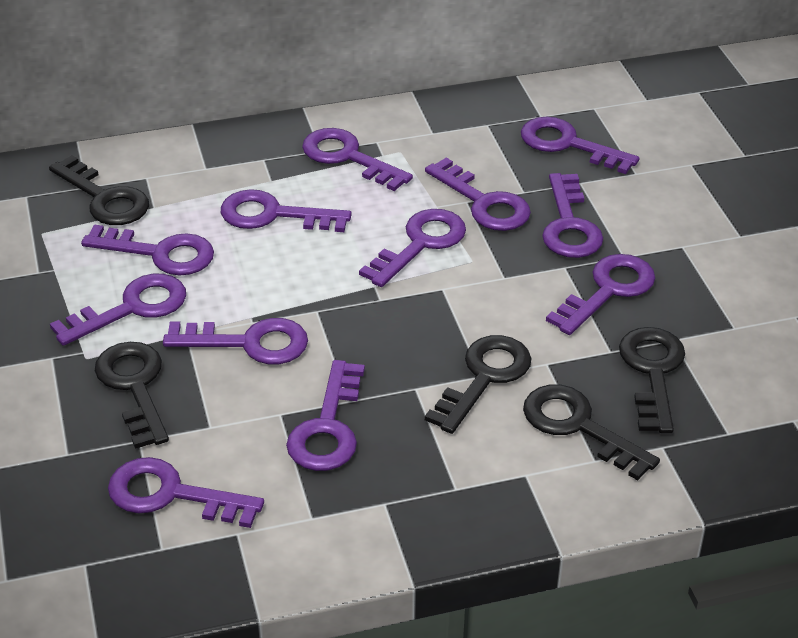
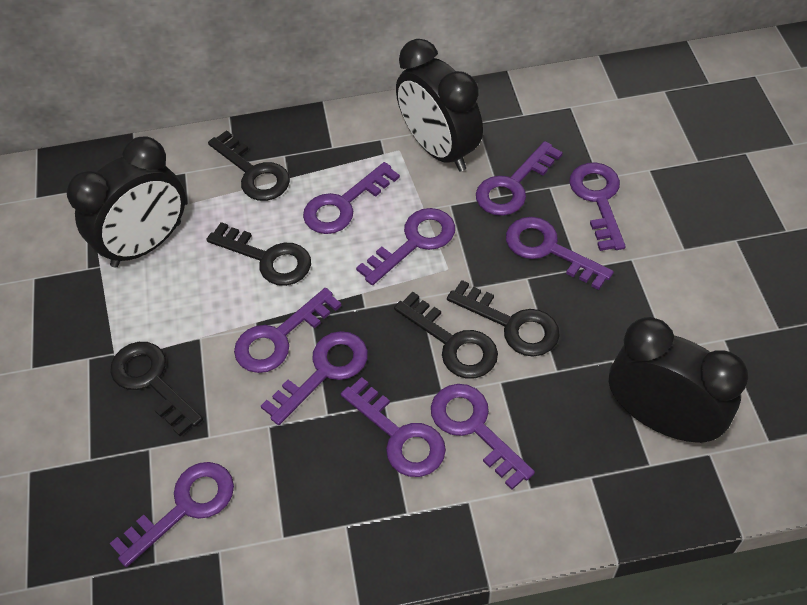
black clock: 0 -> 3
purple key: 12 -> 10

